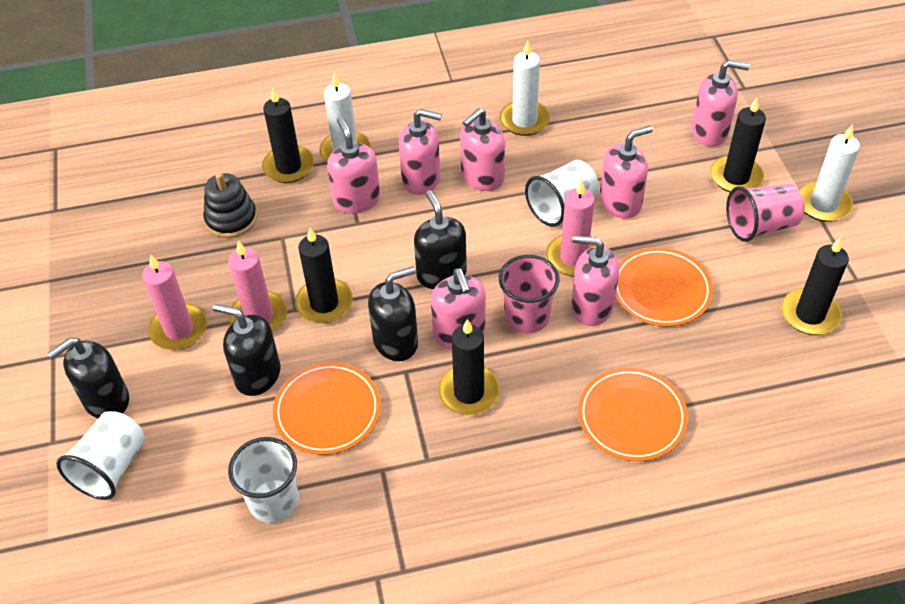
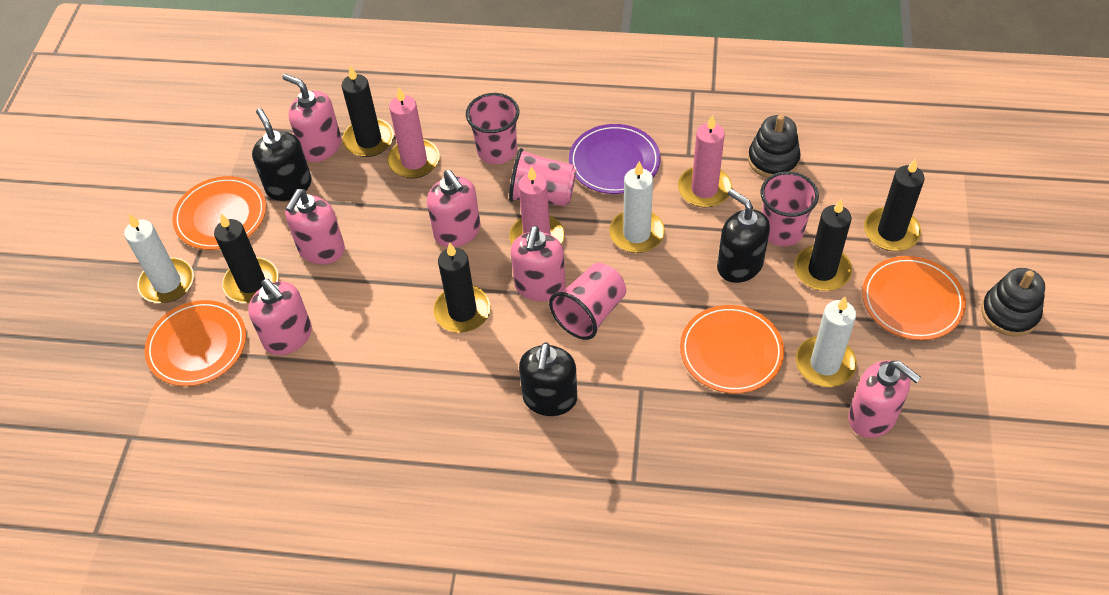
black soap dispenser: 4 -> 3
black stacking toy: 1 -> 2
orange plate: 3 -> 4
pink cup: 2 -> 4
pink soap dispenser: 7 -> 6
purple plate: 0 -> 1
white cup: 3 -> 0

